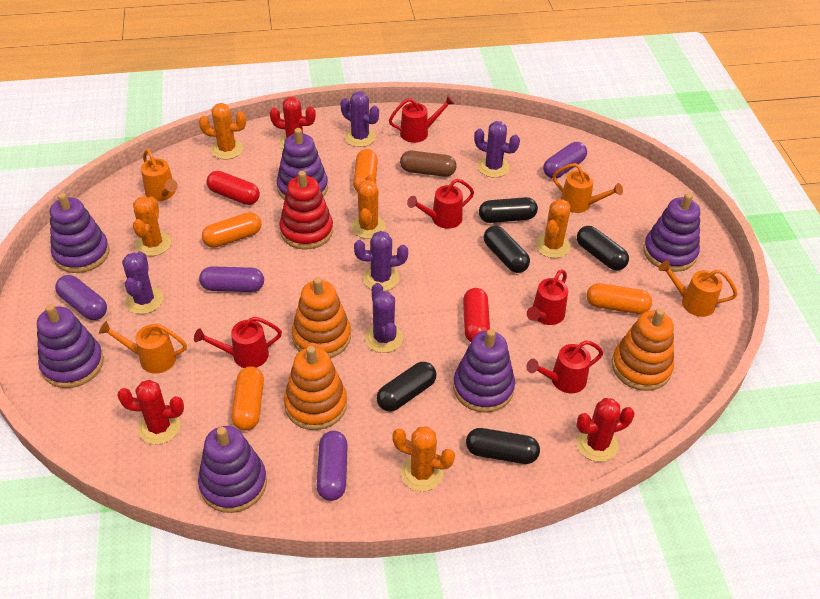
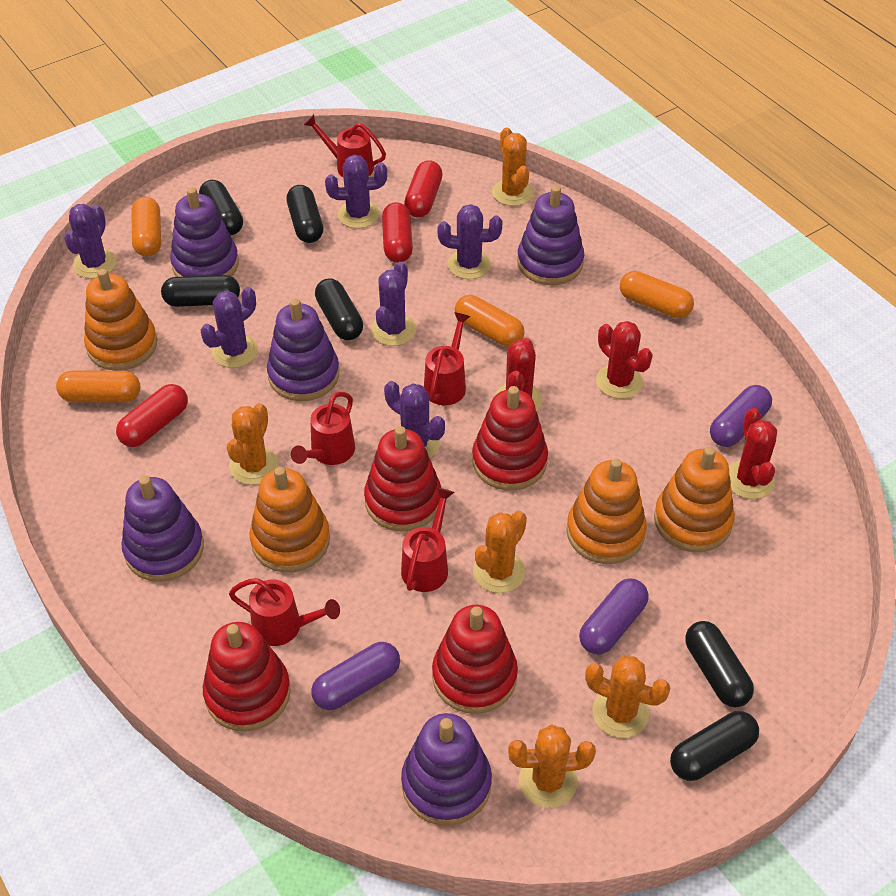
black capsule: 5 -> 6
brown capsule: 1 -> 0
orange stacking toy: 3 -> 4
orange watering can: 4 -> 0
purple cactus: 5 -> 6
purple capsule: 4 -> 3
purple stacking toy: 6 -> 5
red capsule: 2 -> 3
red stacking toy: 1 -> 4

